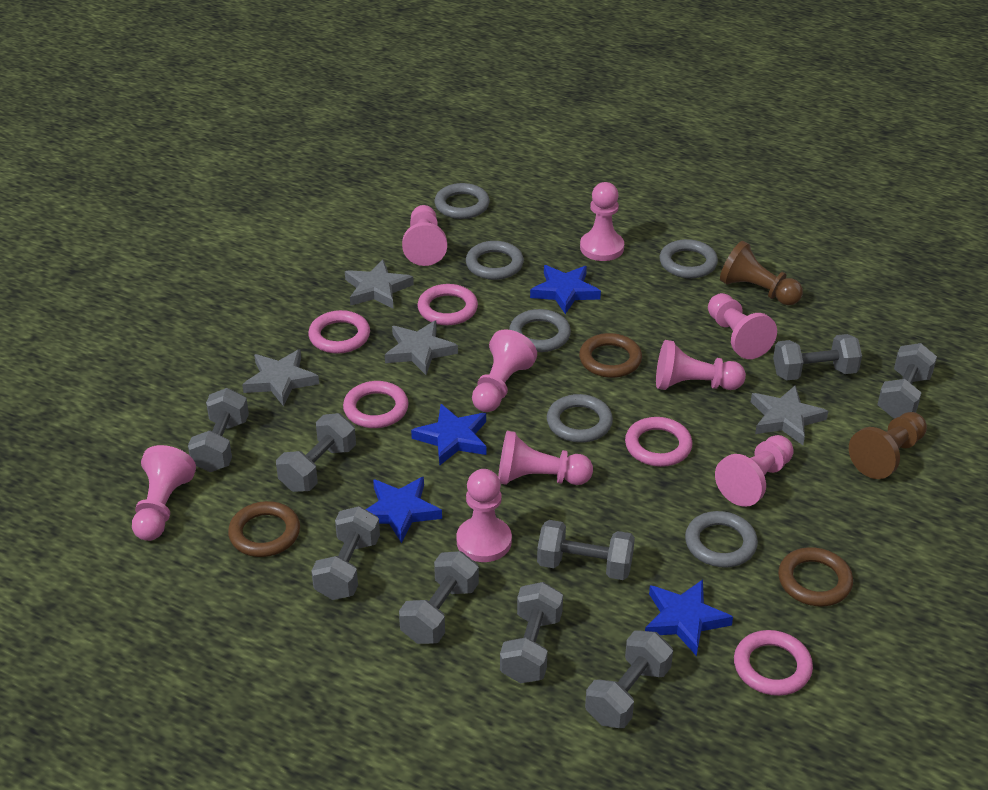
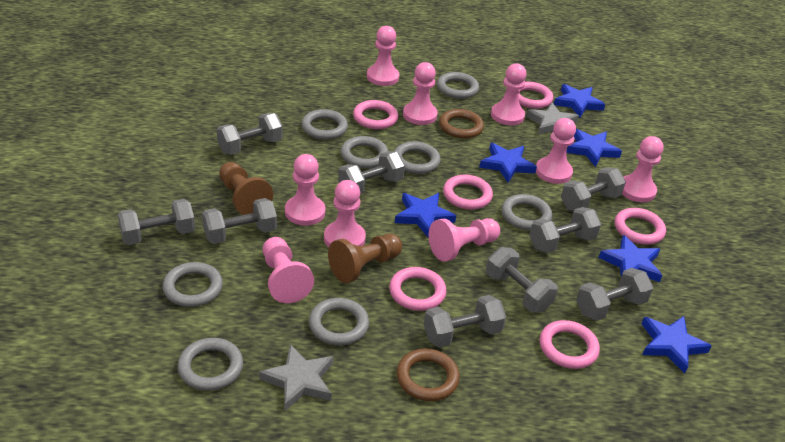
blue star: 4 -> 6
brown ring: 3 -> 2
grey ring: 6 -> 8
grey star: 4 -> 2
pink ring: 5 -> 6

